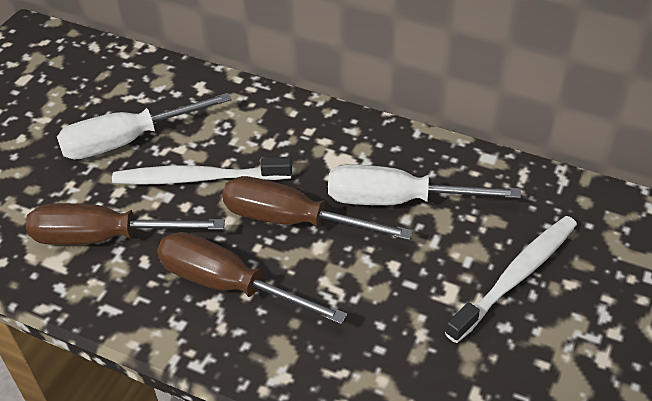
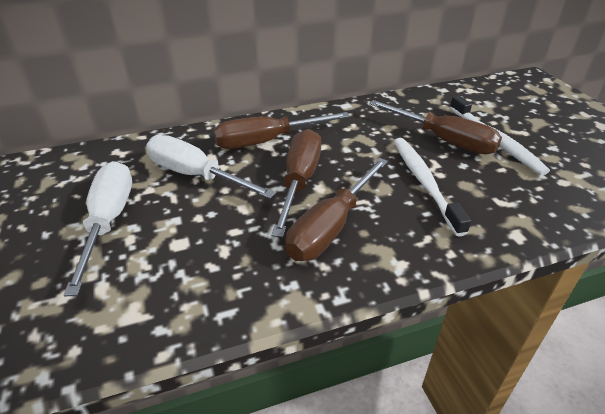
brown screwdriver: 3 -> 4

